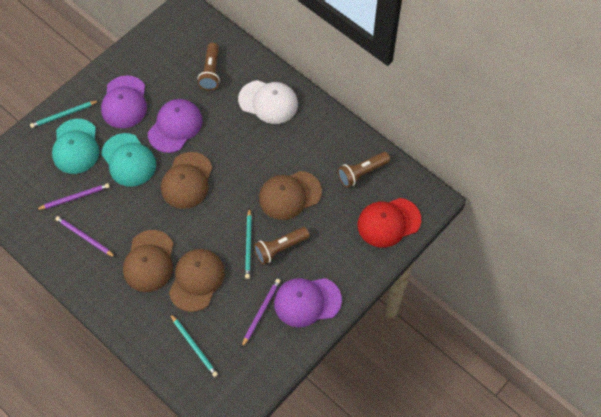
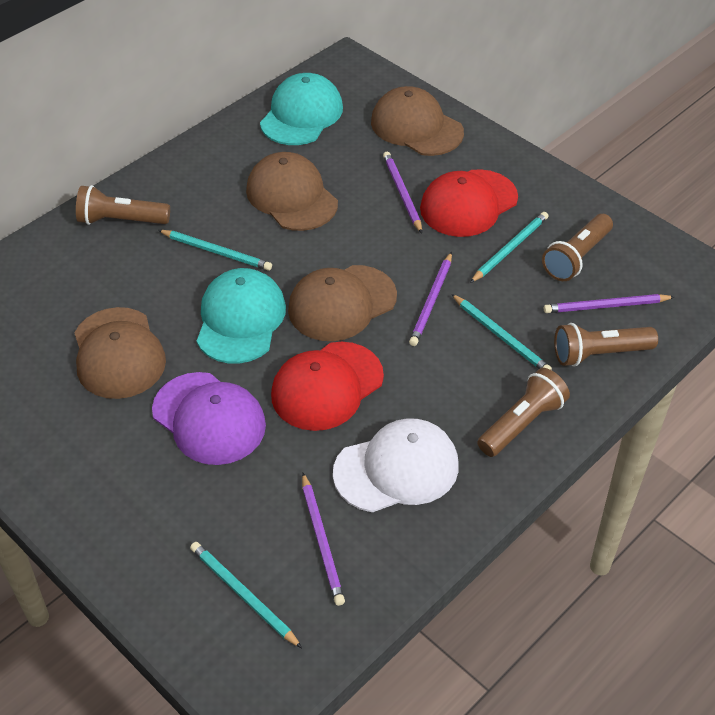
brown flashlight: 3 -> 4
purple cap: 3 -> 1
purple pencil: 3 -> 4
red cap: 1 -> 2
turquoise pencil: 3 -> 4

